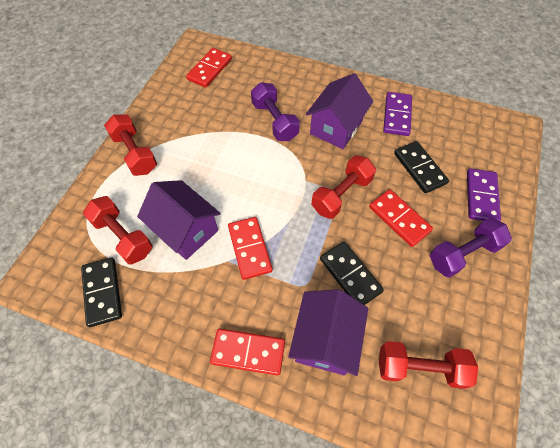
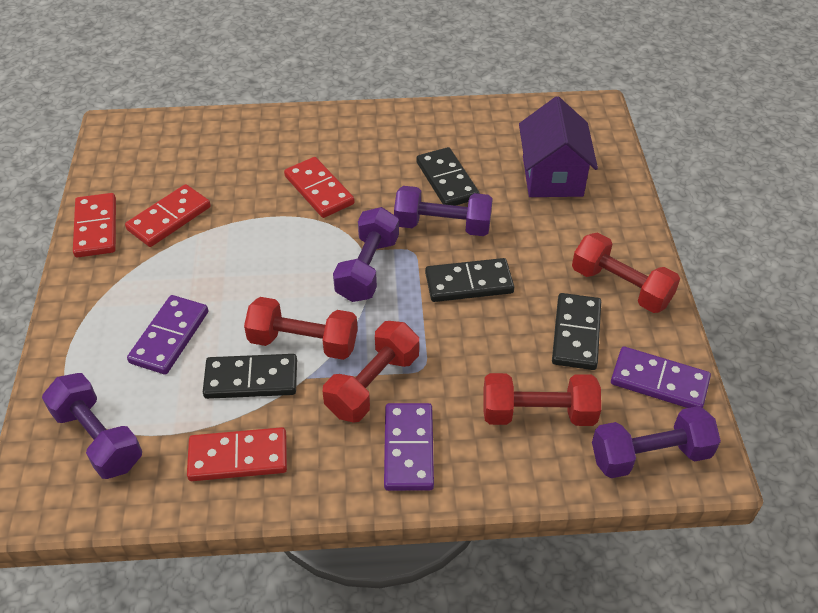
black domino: 3 -> 4
purple domino: 2 -> 3
purple dumbbell: 2 -> 4
purple house: 3 -> 1

